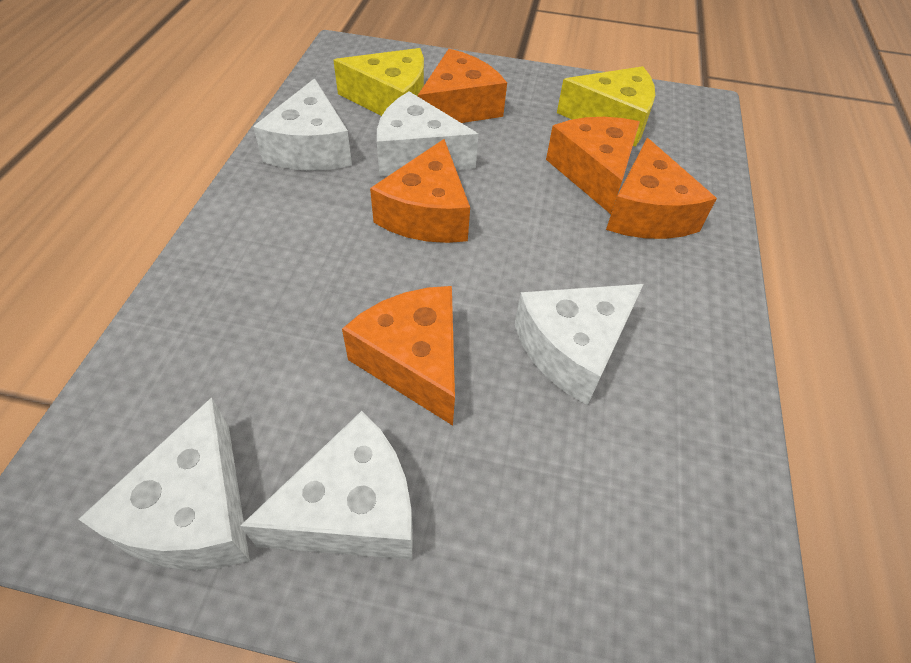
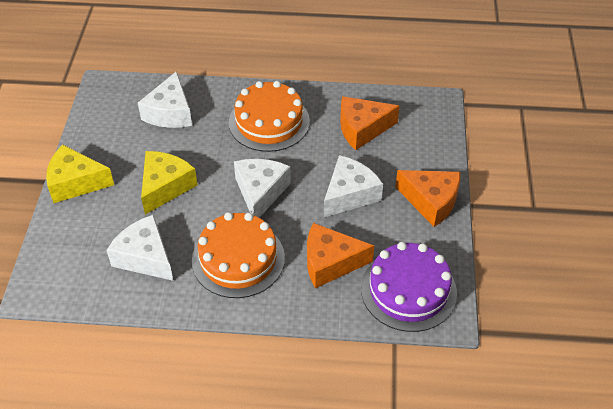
orange cake: 0 -> 2
orange cheese: 5 -> 3
purple cake: 0 -> 1
white cheese: 5 -> 4

